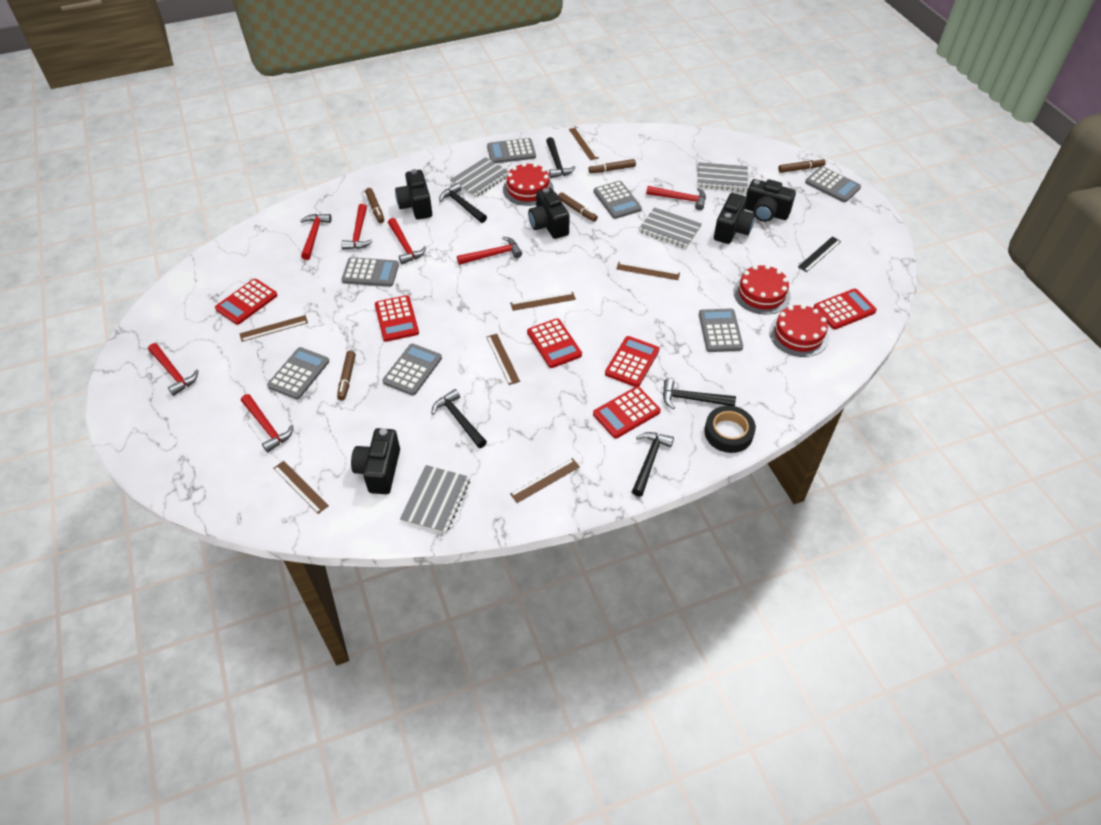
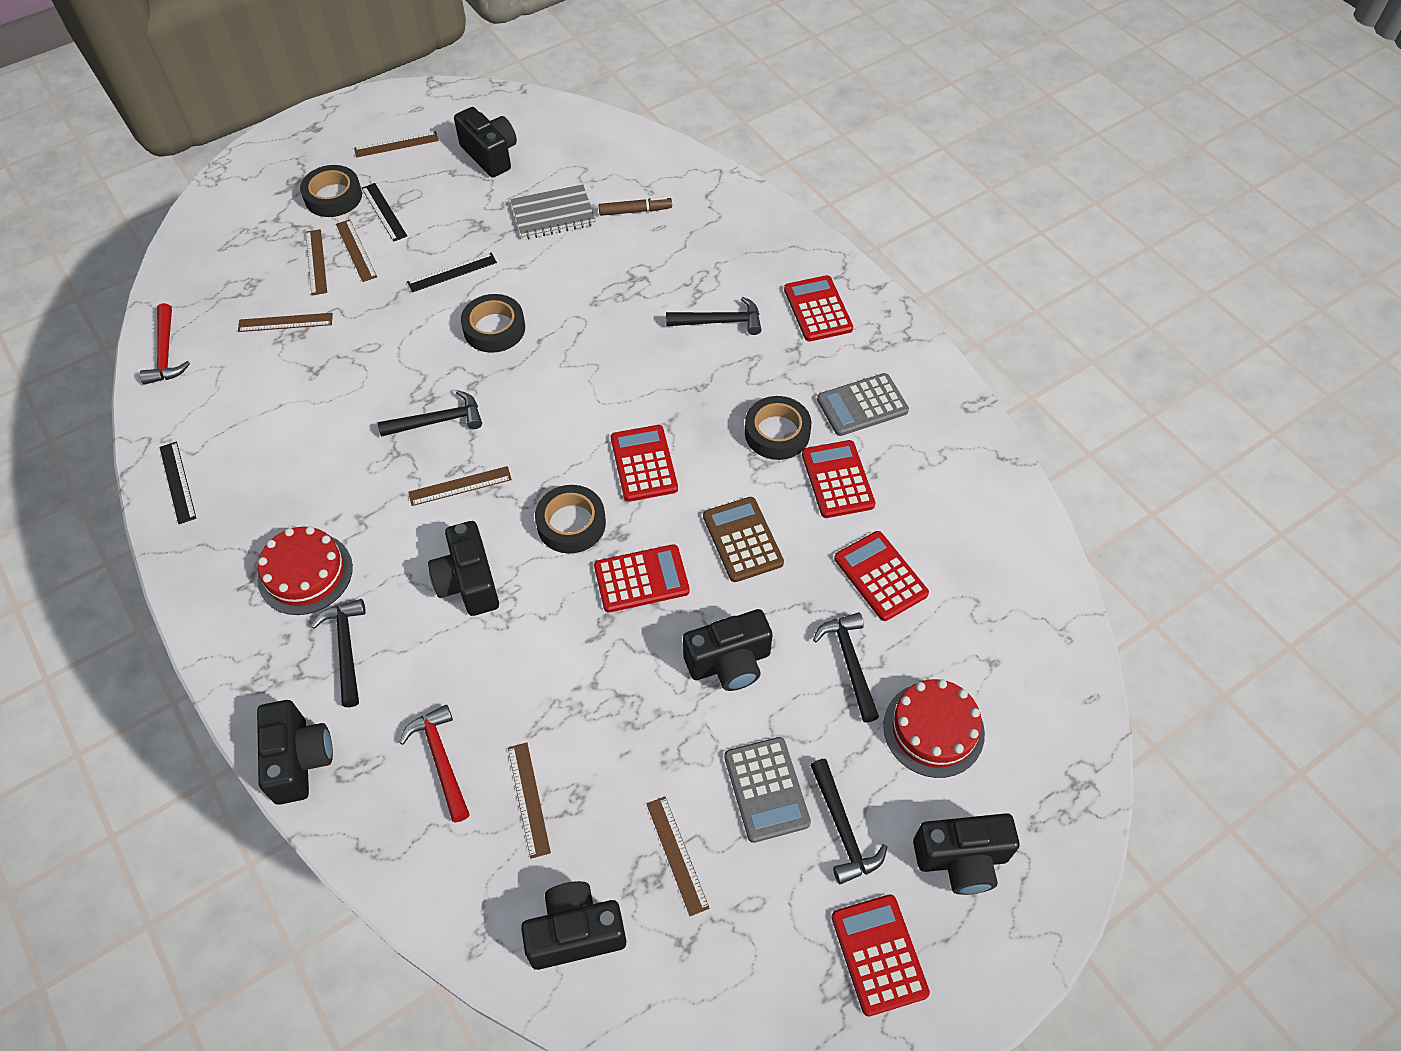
black camera: 5 -> 6
black ruler: 1 -> 3
black tape: 1 -> 4
brown calculator: 0 -> 1
brown marker: 5 -> 1
grey calculator: 7 -> 2
grey notebook: 4 -> 1
red cake: 3 -> 2
red hammer: 7 -> 2

